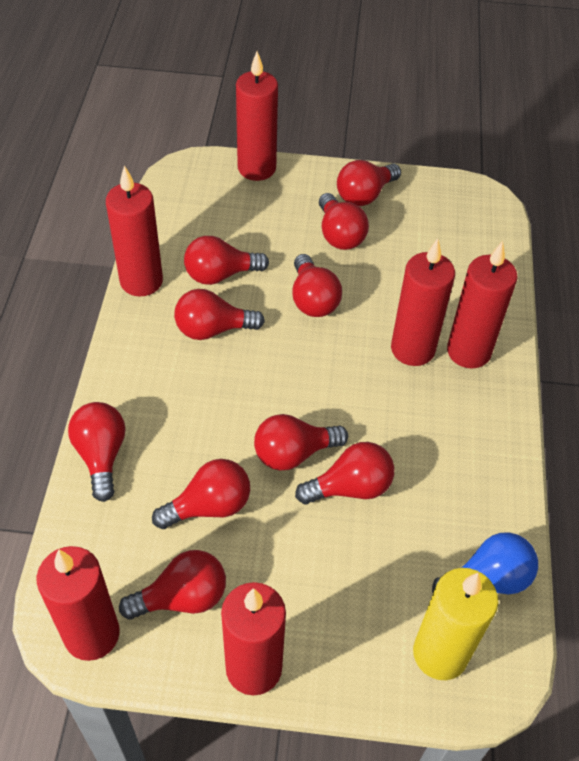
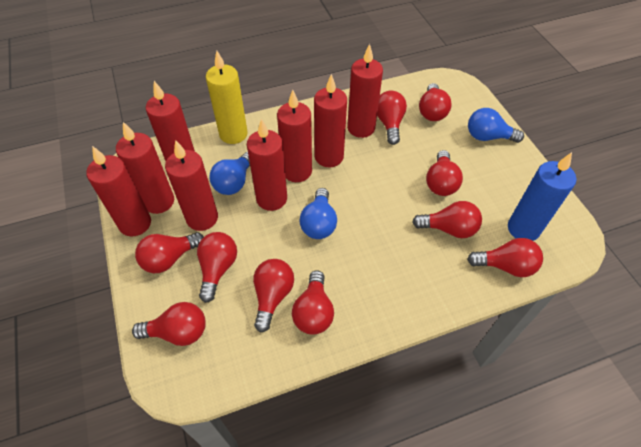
blue candle: 0 -> 1
blue light bulb: 1 -> 3
red candle: 6 -> 8

